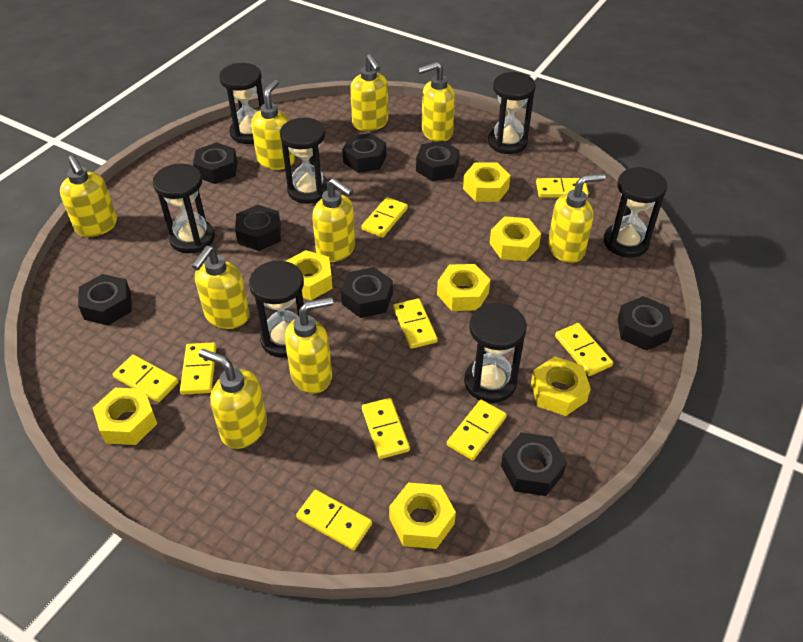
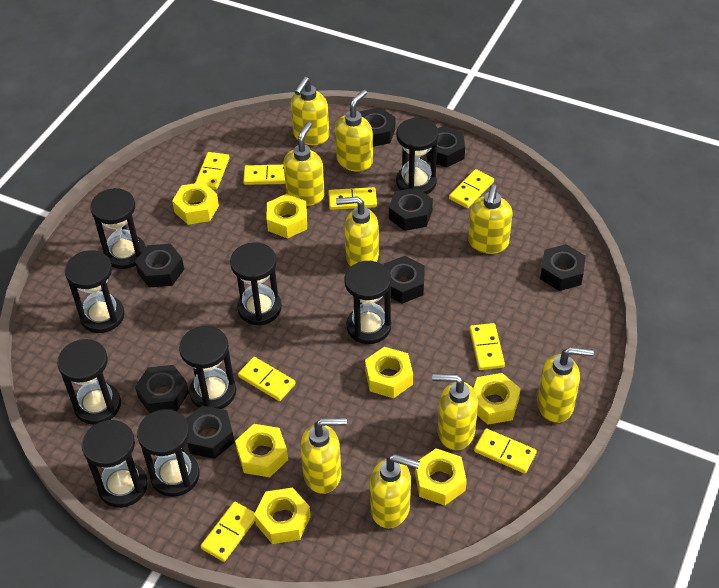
black hourglass: 7 -> 9
yellow domino: 9 -> 8

